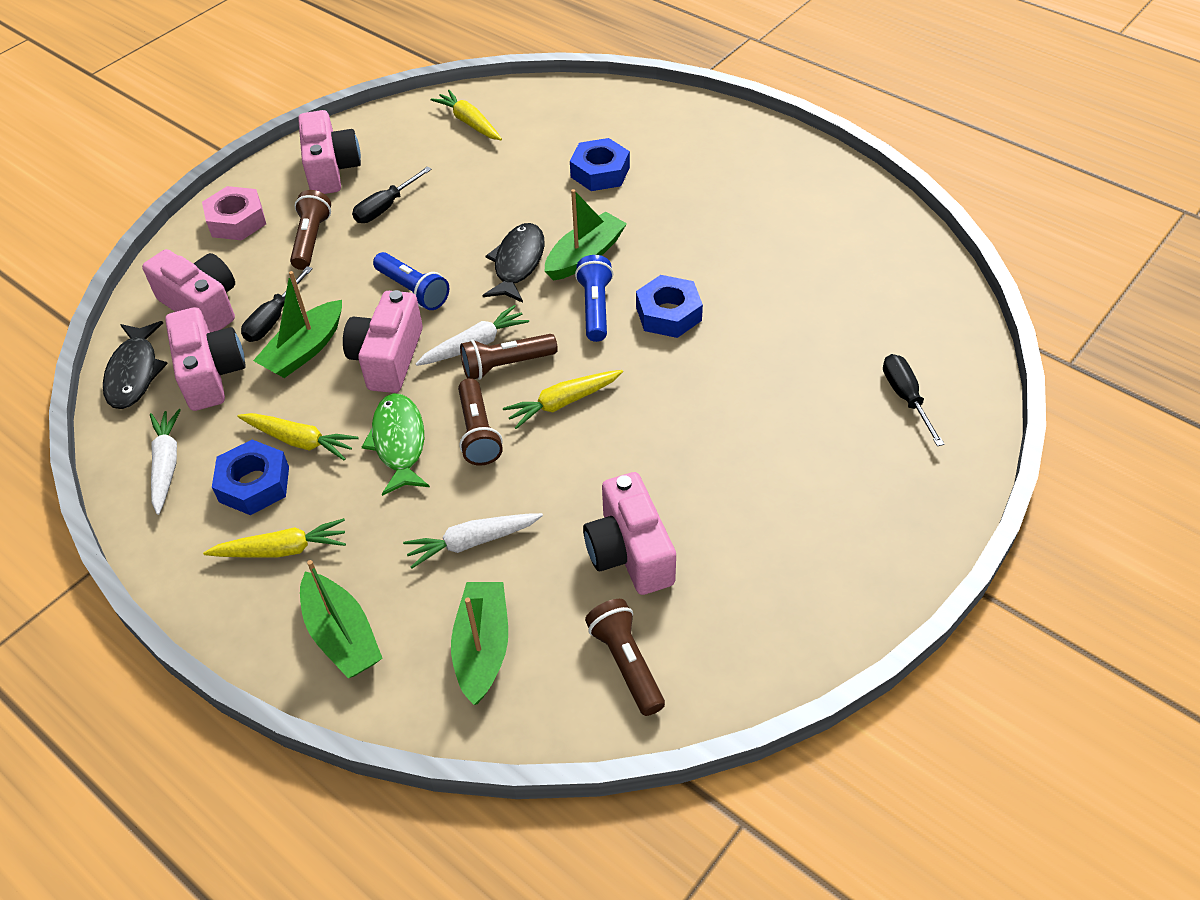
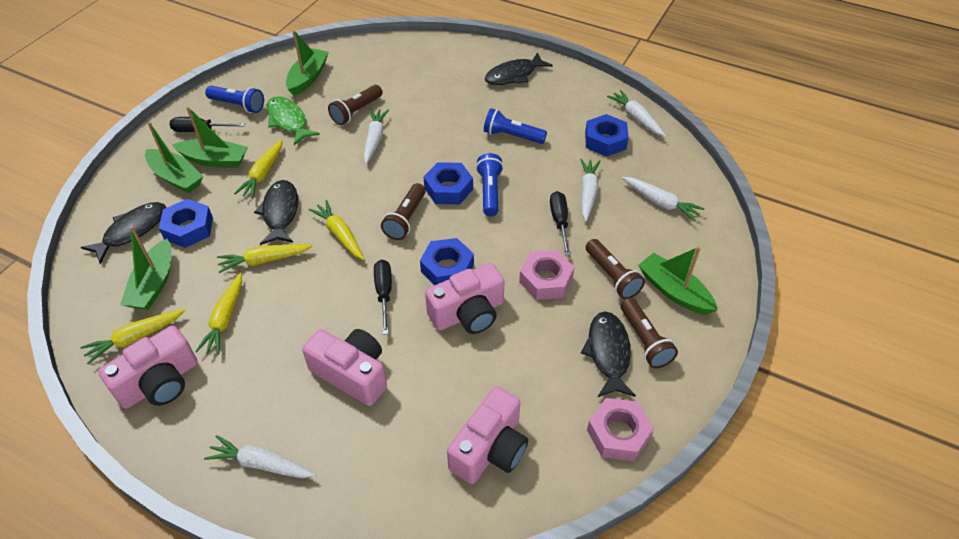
black fish: 2 -> 4
blue flashlight: 2 -> 3
blue nut: 3 -> 4
green boat: 4 -> 5
pink camera: 5 -> 4
pink nut: 1 -> 2
white carrot: 3 -> 5
yellow carrot: 4 -> 5

